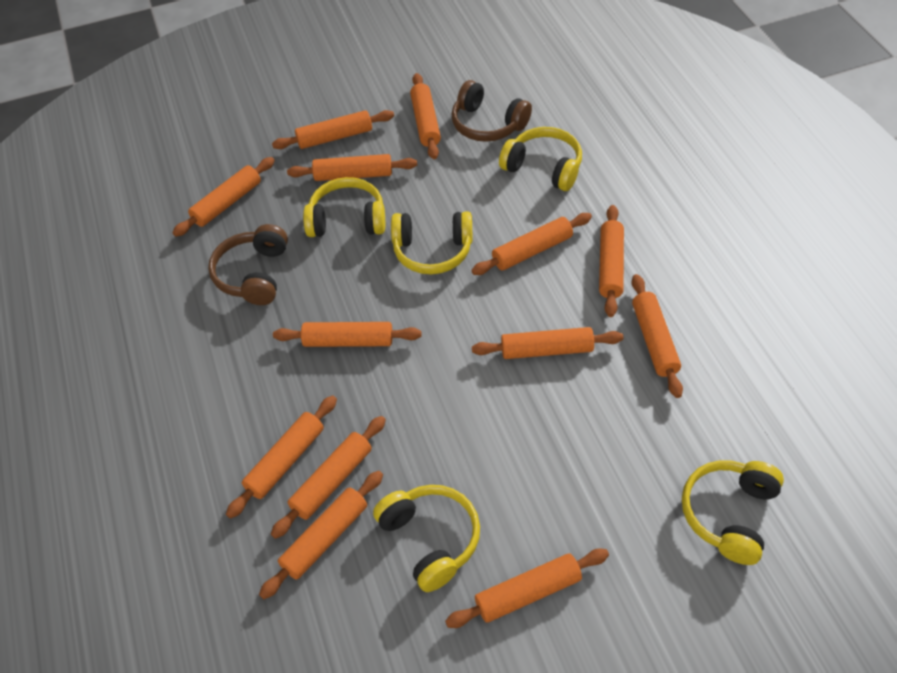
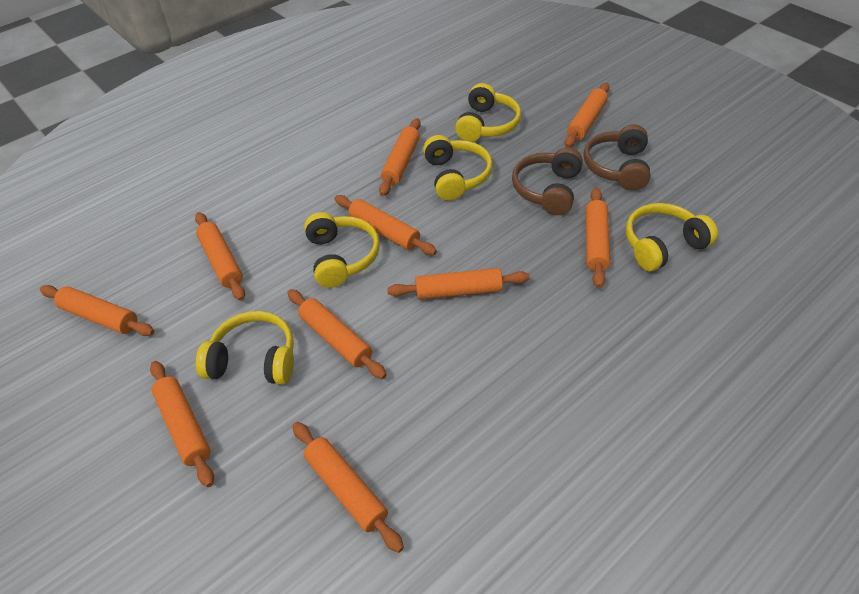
orange rolling pin: 13 -> 10

